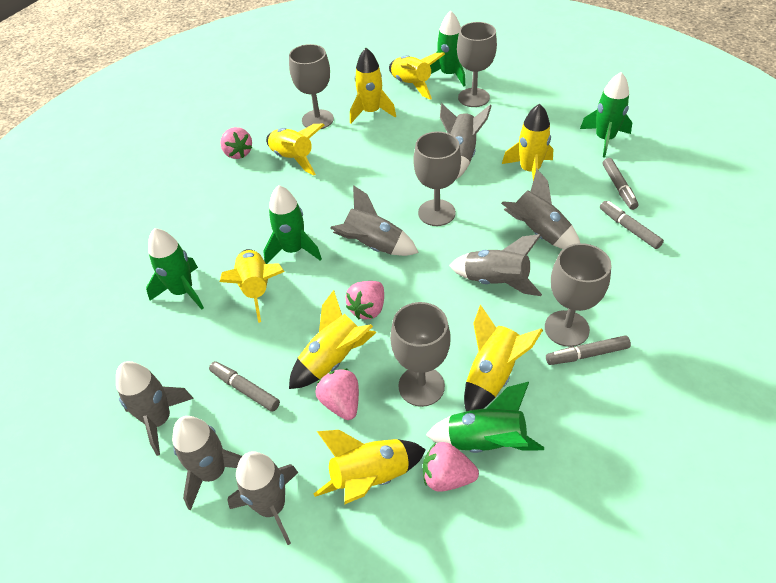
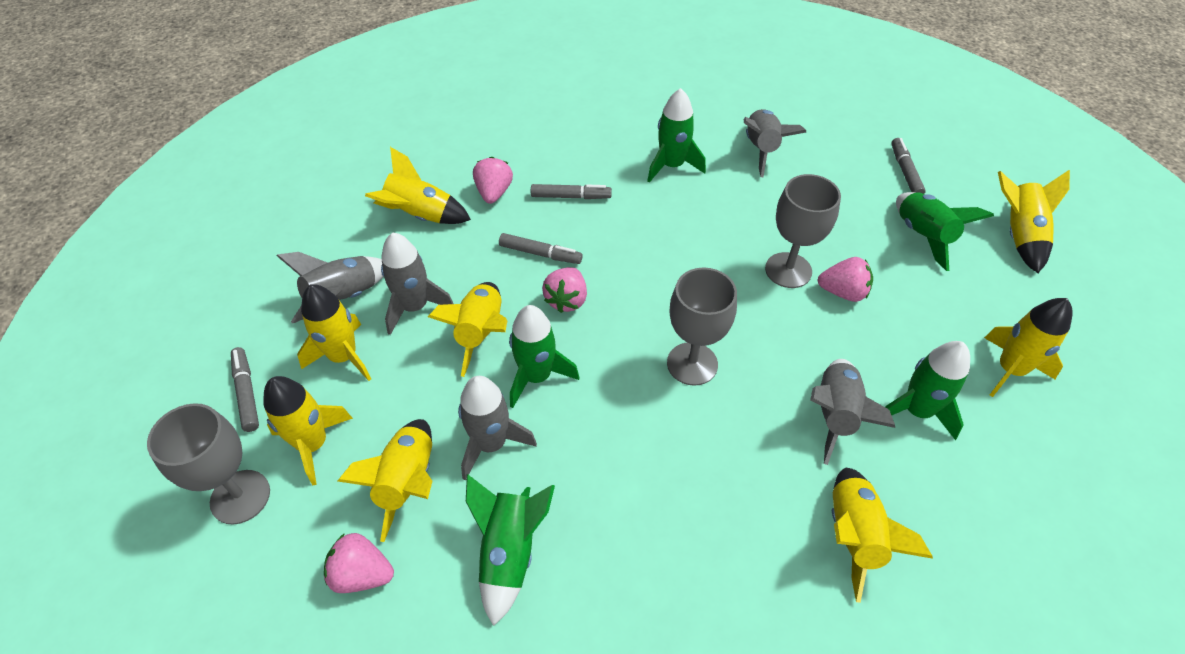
grey goblet: 5 -> 3
grey rocket: 7 -> 5

